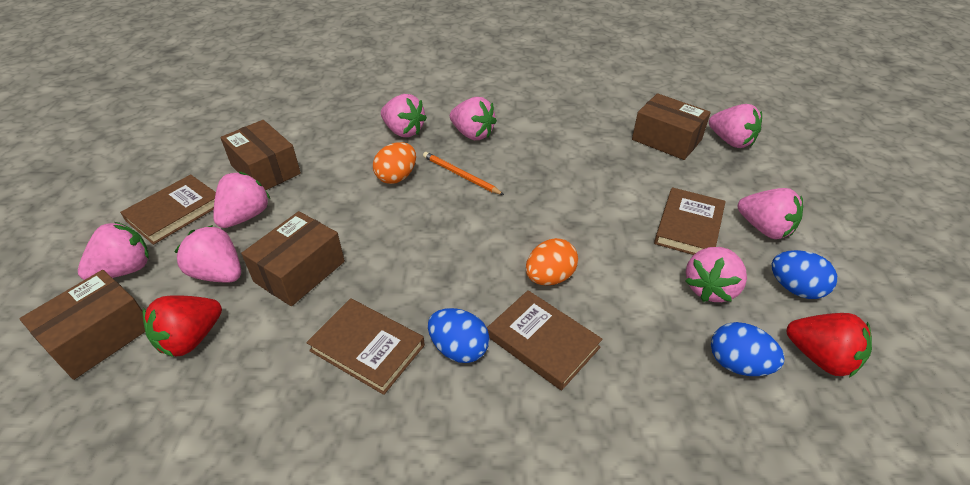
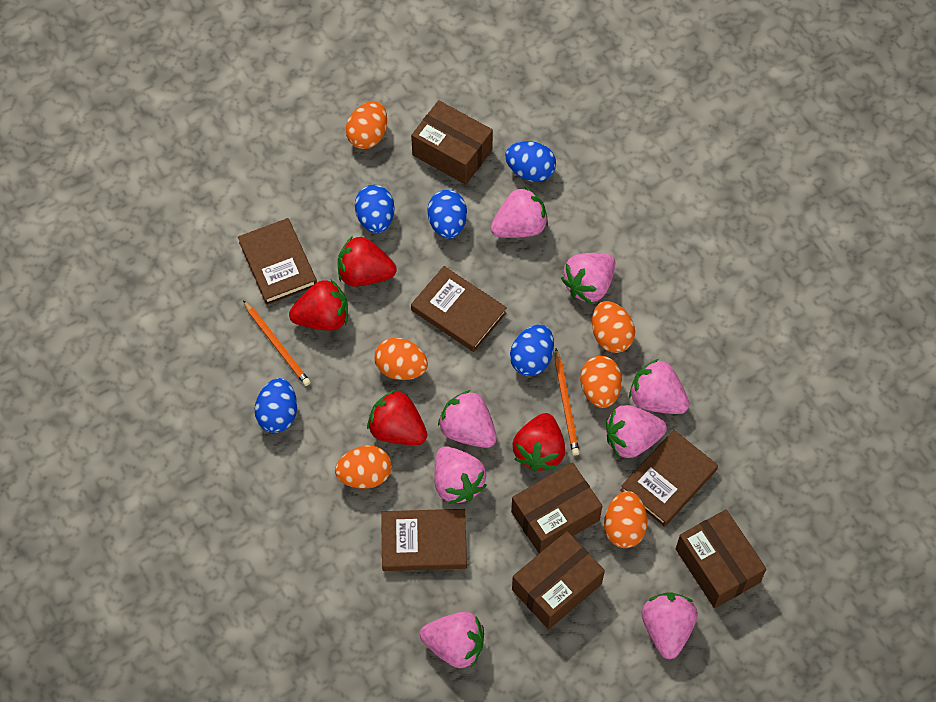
blue egg: 3 -> 5
orange egg: 2 -> 6
orange pencil: 1 -> 2
red strawberry: 2 -> 4

